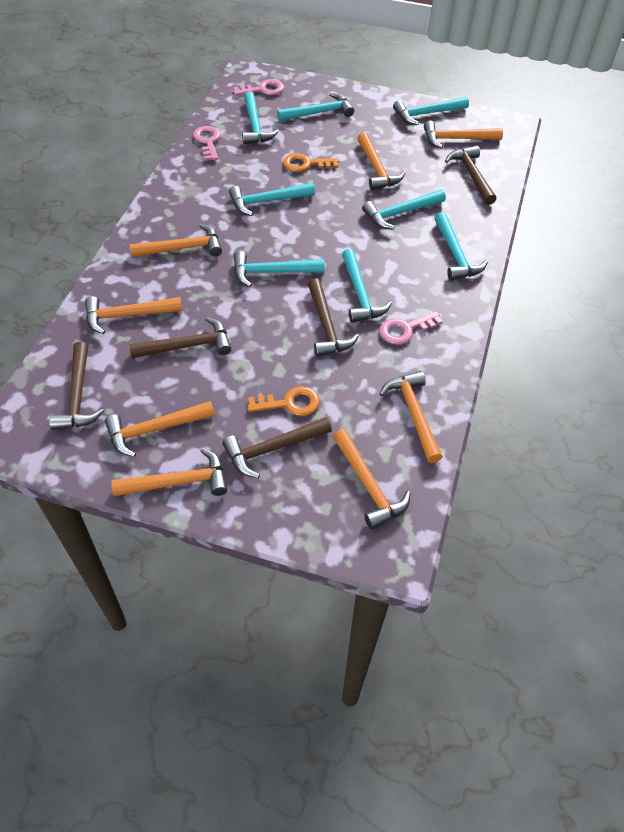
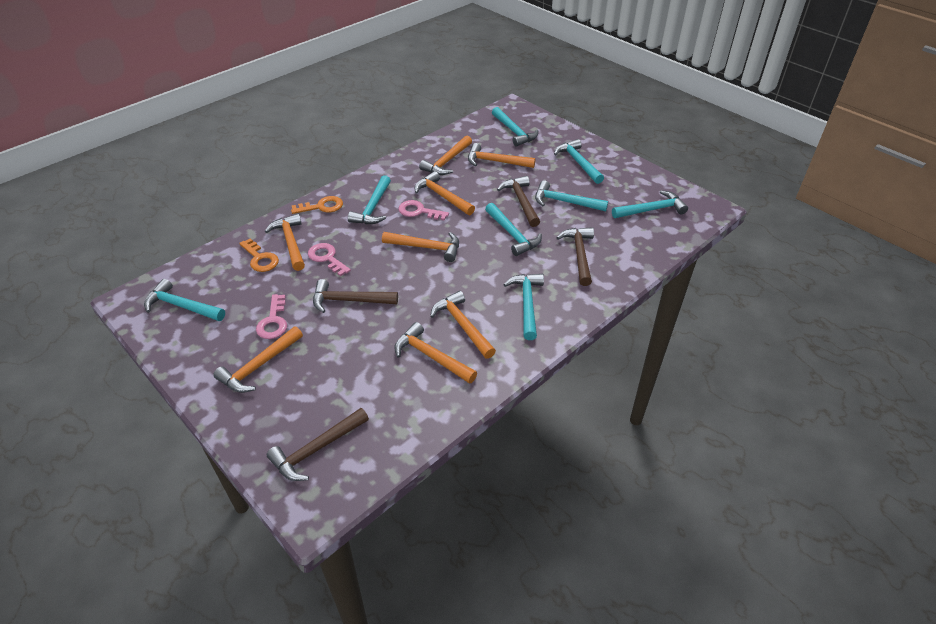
brown hammer: 5 -> 4

